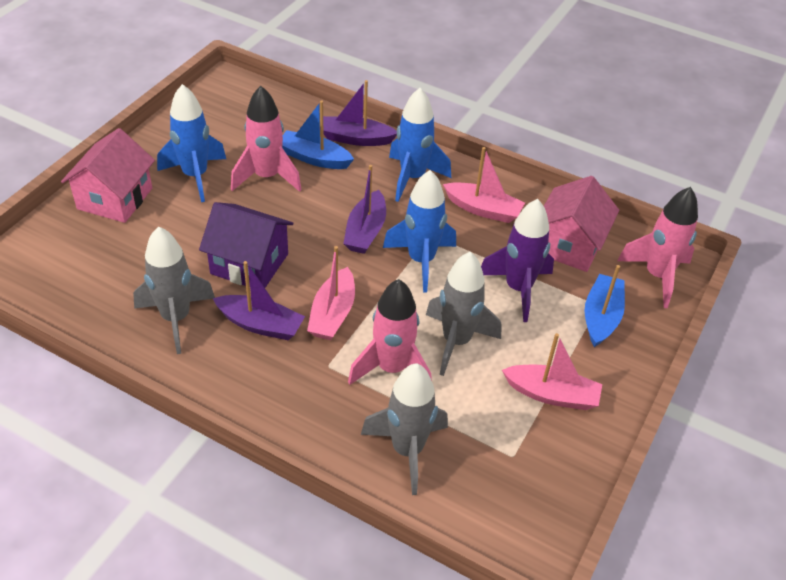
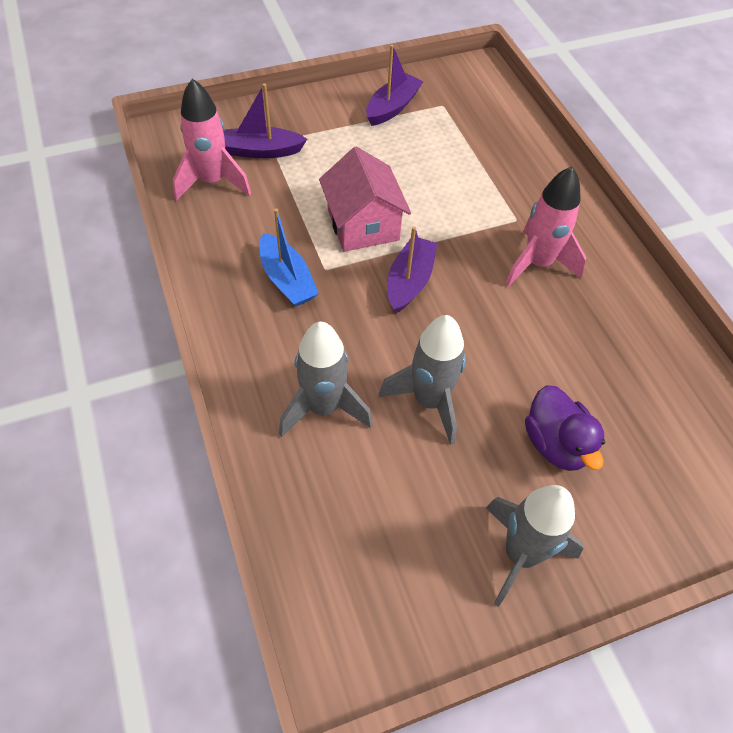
blue boat: 2 -> 1
blue rocket: 3 -> 0
pink boat: 3 -> 0
pink house: 2 -> 1
pink rocket: 3 -> 2
purple duck: 0 -> 1
purple house: 1 -> 0
purple rocket: 1 -> 0

